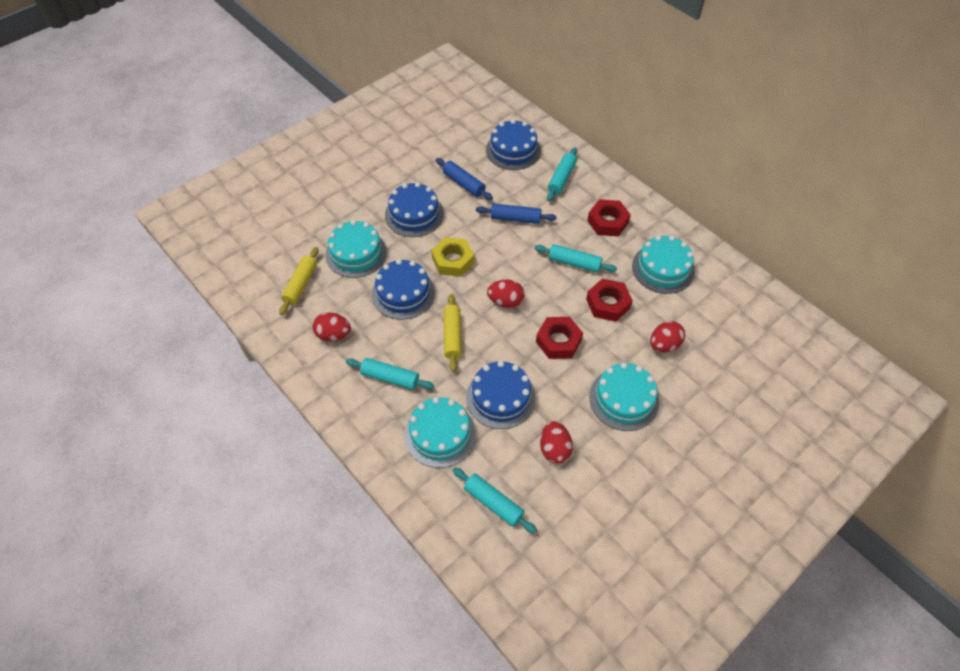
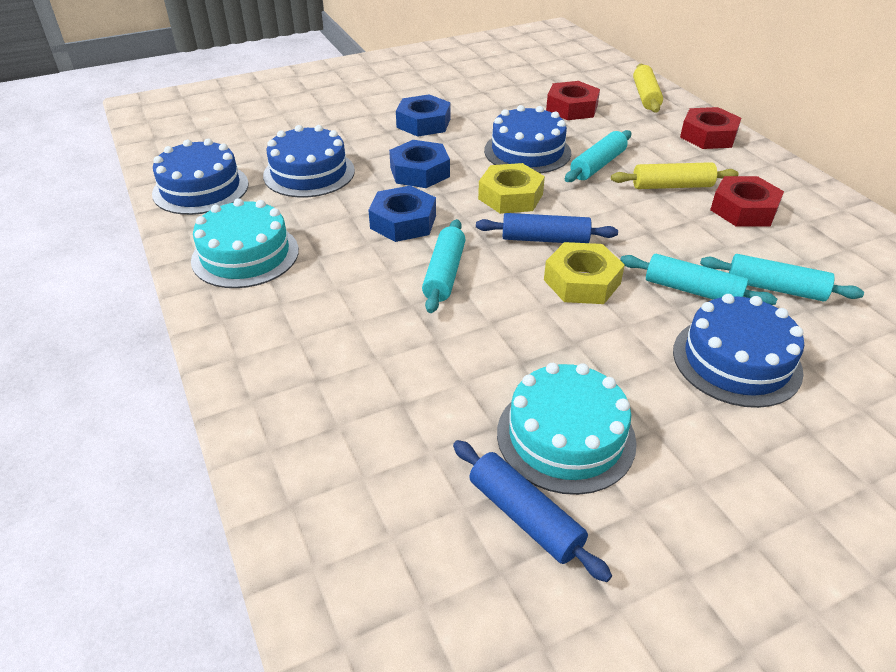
blue nut: 0 -> 3
red egg: 4 -> 0
turquoise cake: 4 -> 2
yellow nut: 1 -> 2

